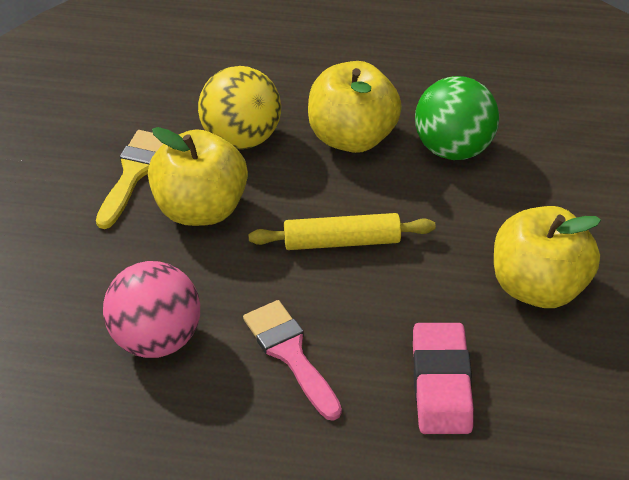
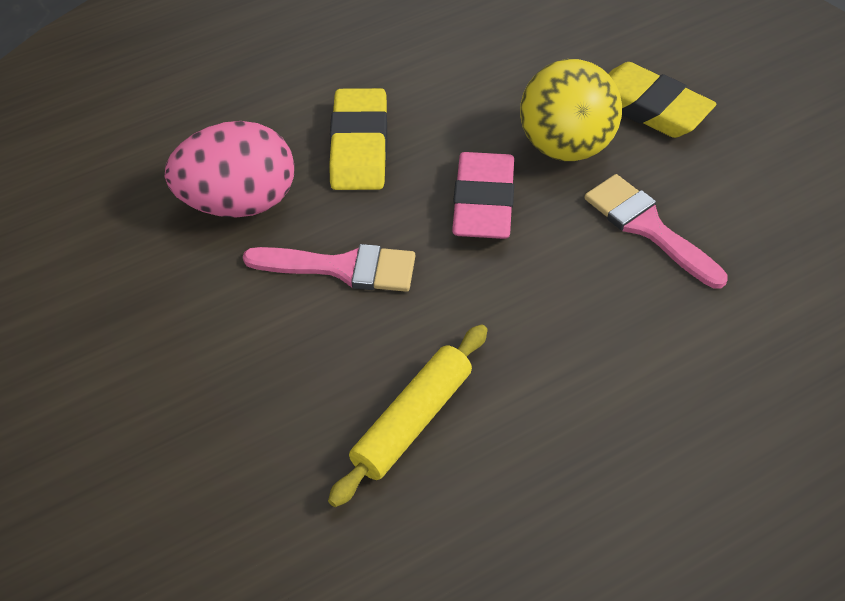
green ball: 1 -> 0
pink ball: 1 -> 0
pink brush: 1 -> 2
pink egg: 0 -> 1
yellow apple: 3 -> 0
yellow brush: 1 -> 0
yellow eraser: 0 -> 2

